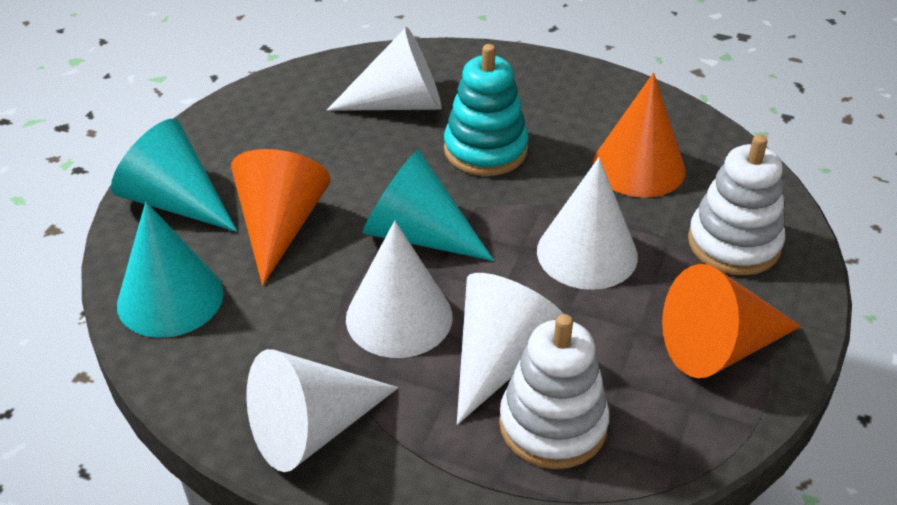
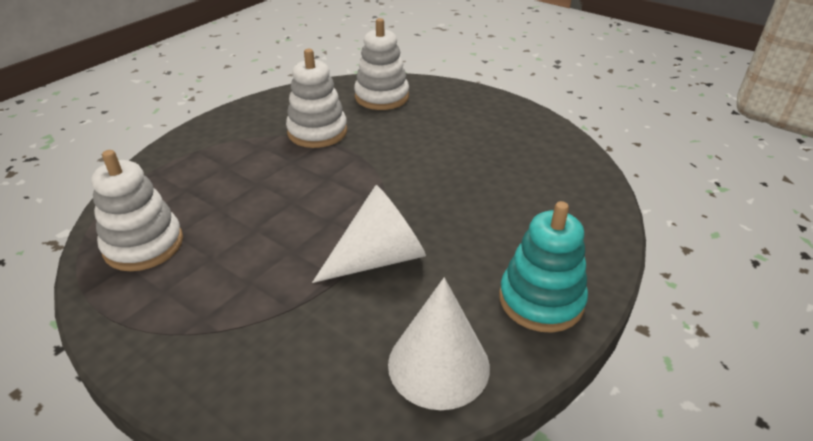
orange cone: 3 -> 0
turquoise cone: 3 -> 0
white cone: 5 -> 2
white stacking toy: 2 -> 3

